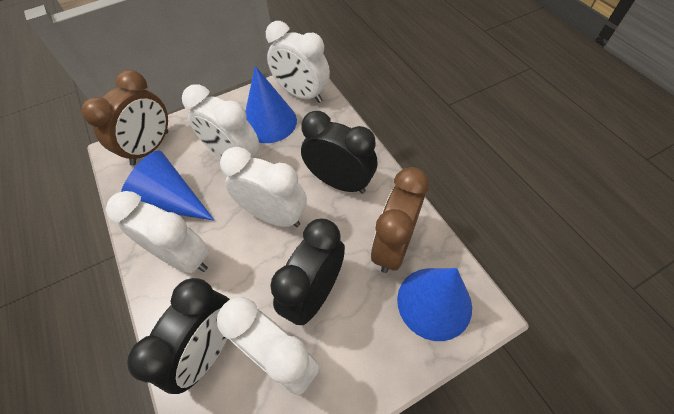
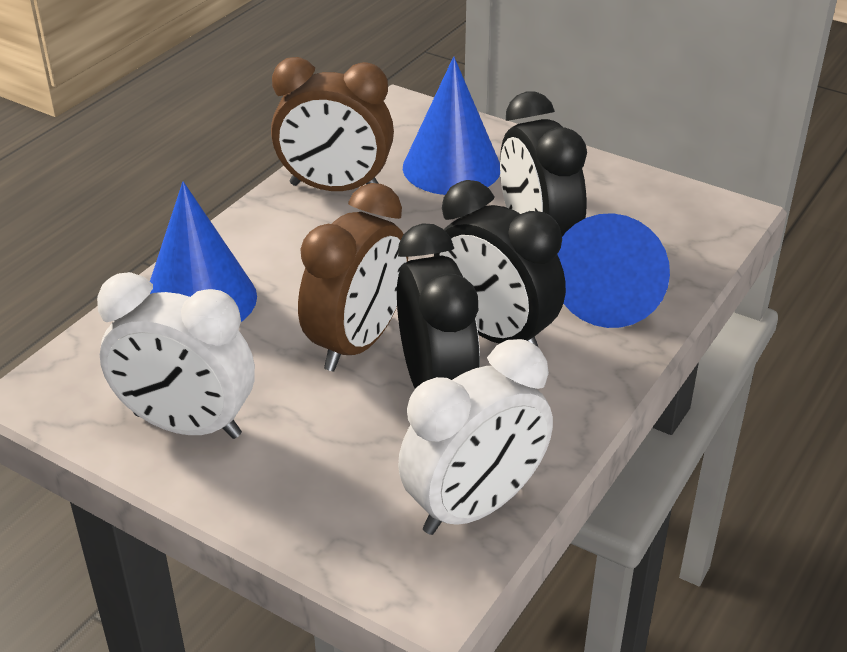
white clock: 5 -> 2

